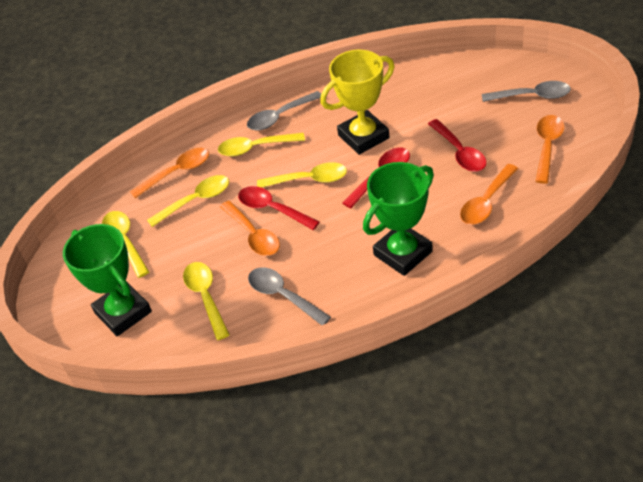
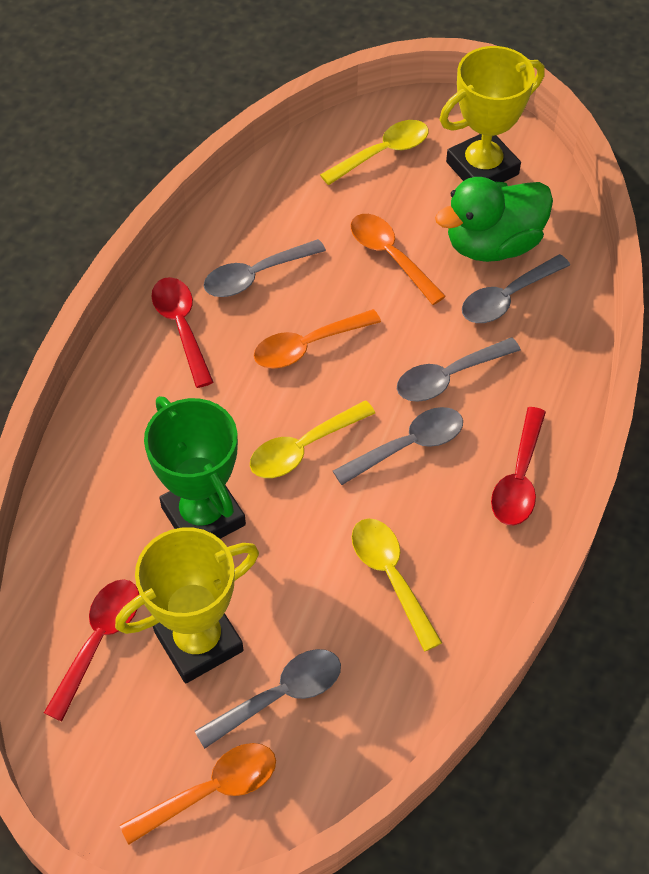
green duck: 0 -> 1
green trophy: 2 -> 1
grey spoon: 3 -> 5
orange spoon: 4 -> 3
yellow spoon: 5 -> 3
yellow trophy: 1 -> 2

